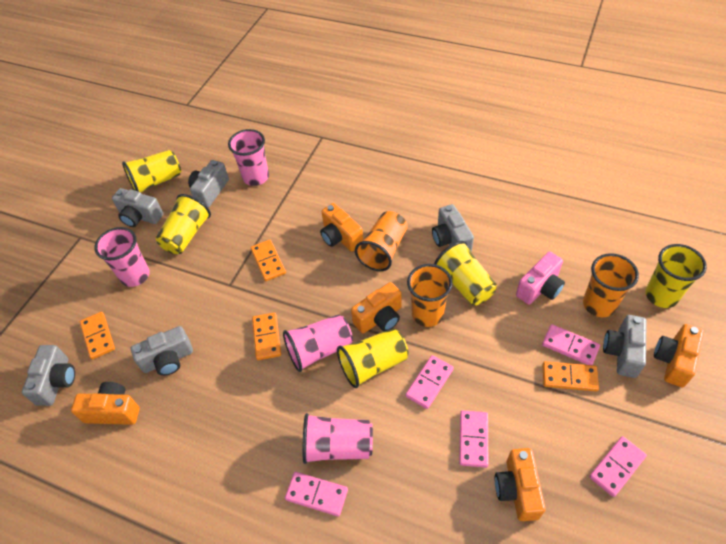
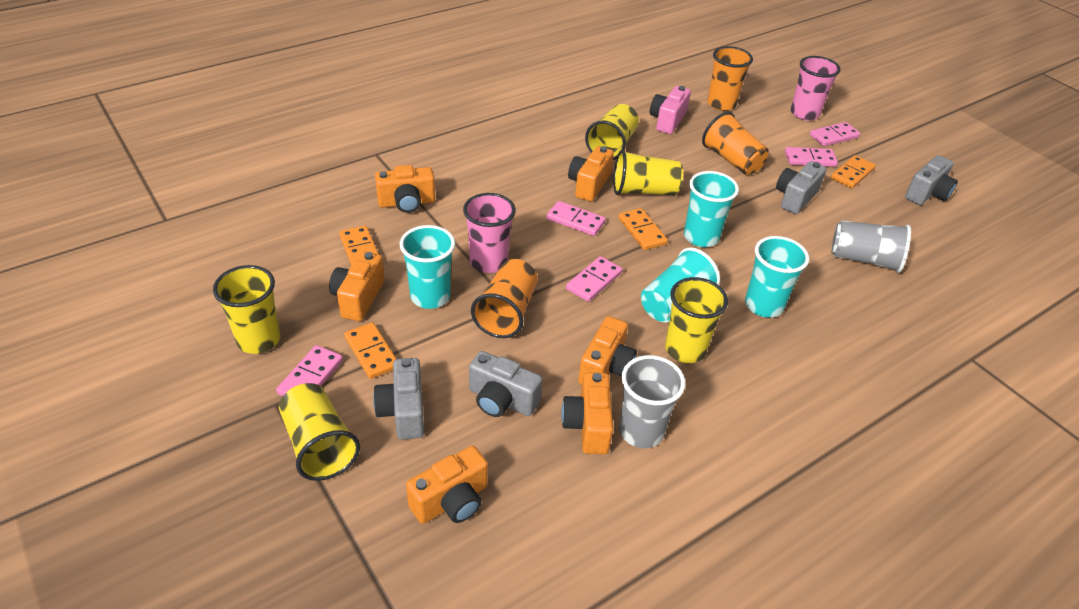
grey camera: 6 -> 4
grey cup: 0 -> 2
orange camera: 5 -> 6
pink cup: 4 -> 2
turquoise cup: 0 -> 4

